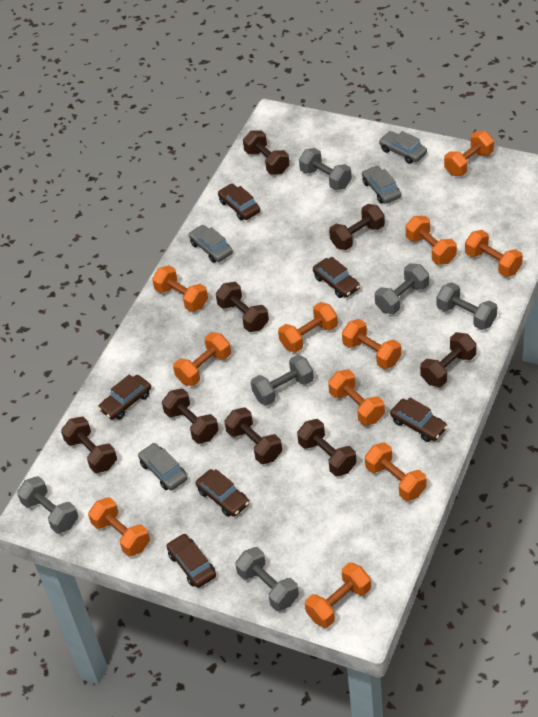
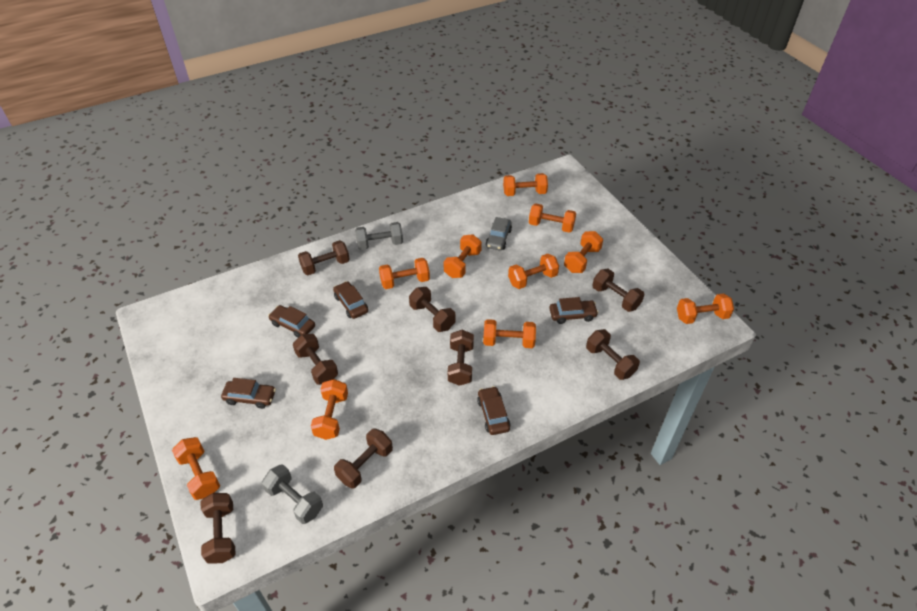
brown car: 6 -> 5
grey car: 4 -> 1
grey dumbbell: 6 -> 2
orange dumbbell: 11 -> 10

